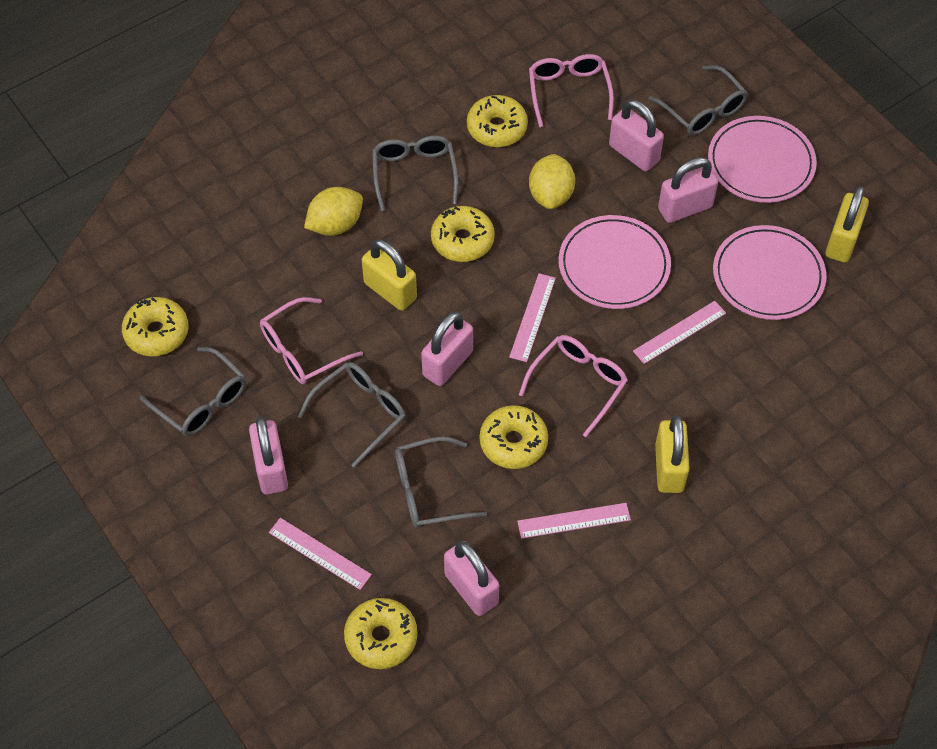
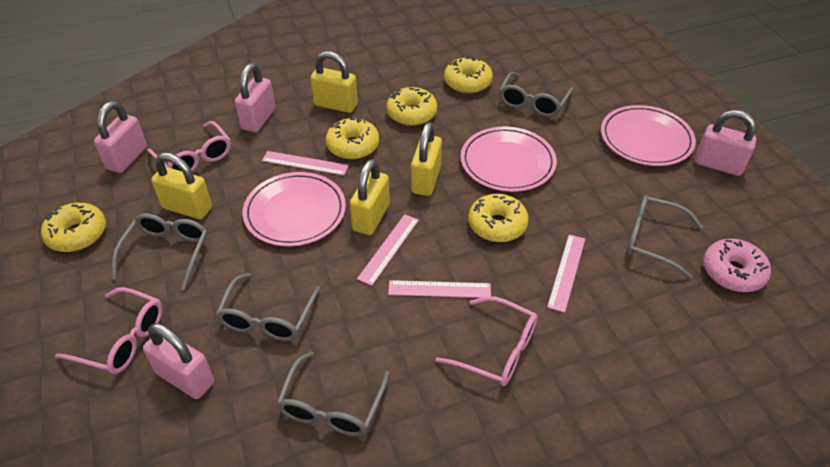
pink donut: 0 -> 1
pink padlock: 5 -> 4
yellow lemon: 2 -> 0
yellow padlock: 3 -> 4

